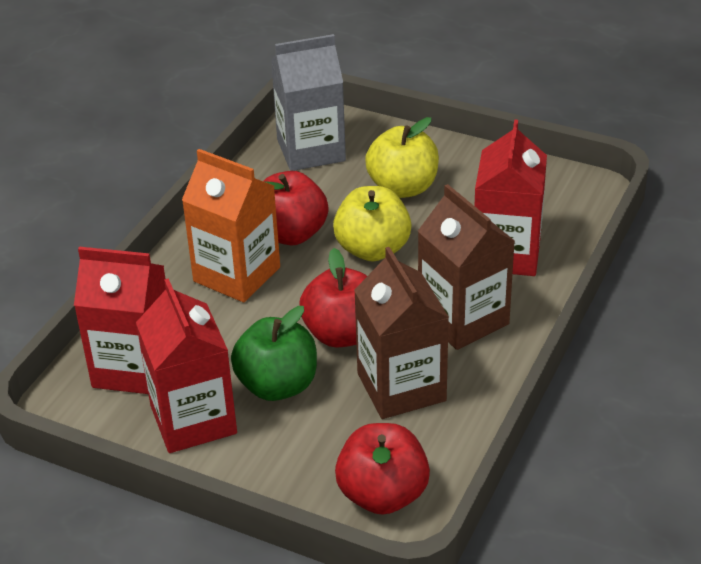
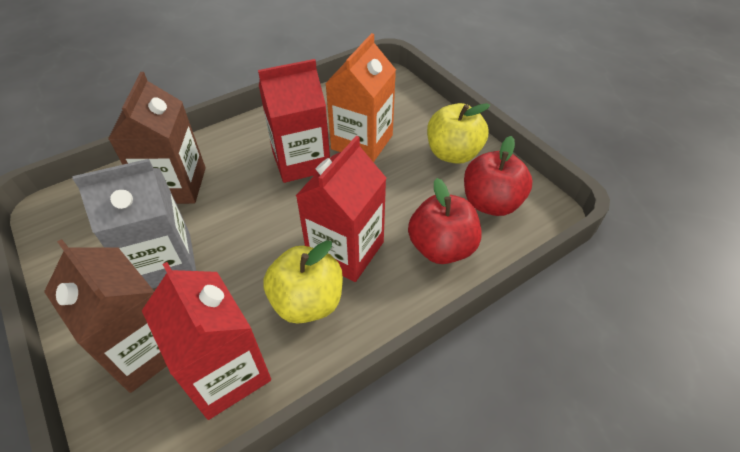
green apple: 1 -> 0
red apple: 3 -> 2

